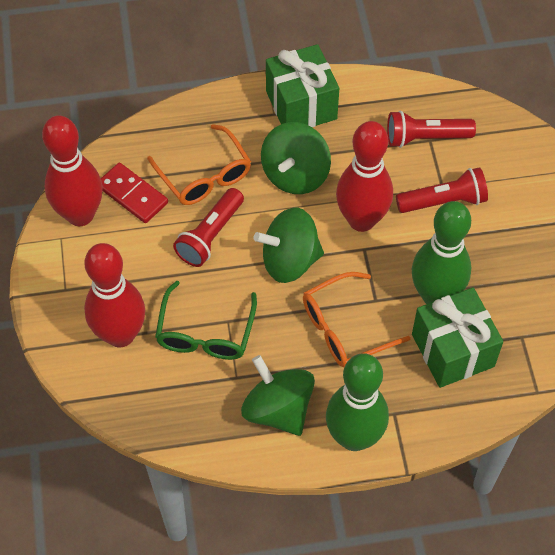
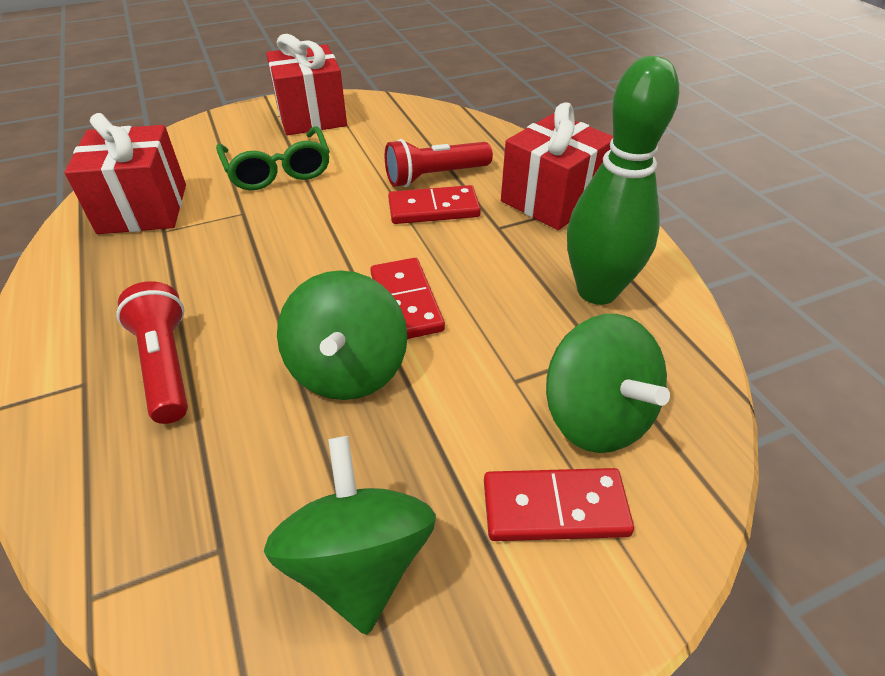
green bowling pin: 2 -> 1
green gift: 2 -> 0
orange glasses: 2 -> 0
red bowling pin: 3 -> 0
red domino: 1 -> 3
red flashlight: 3 -> 2
red gift: 0 -> 3

